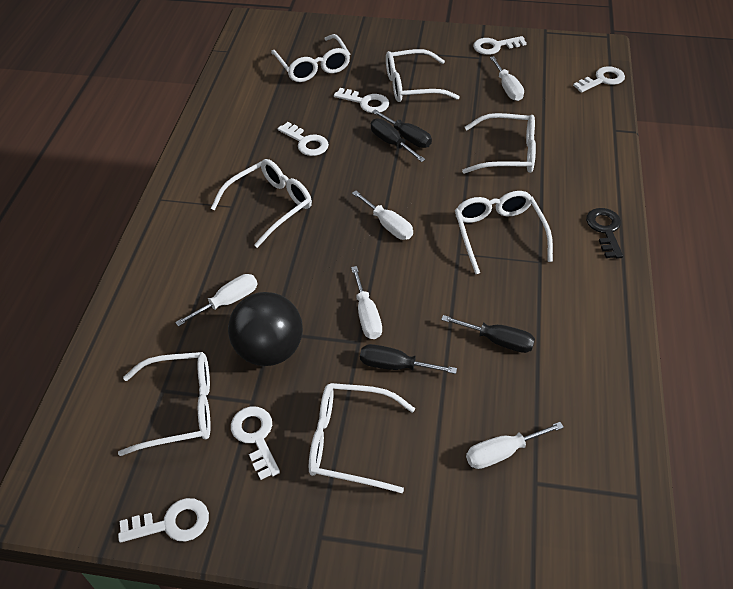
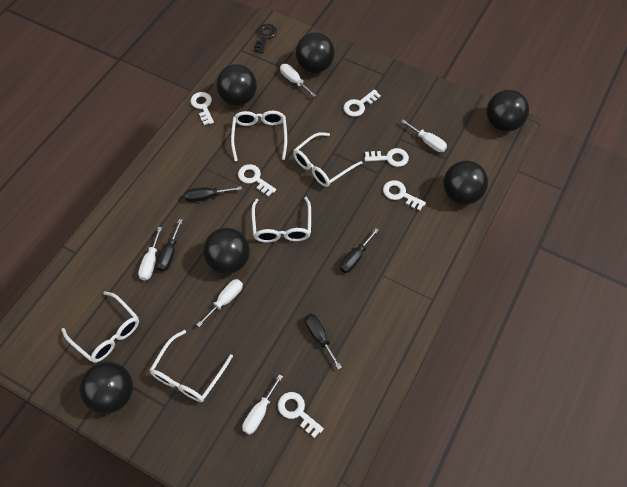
black ball: 1 -> 6
white glasses: 7 -> 5

